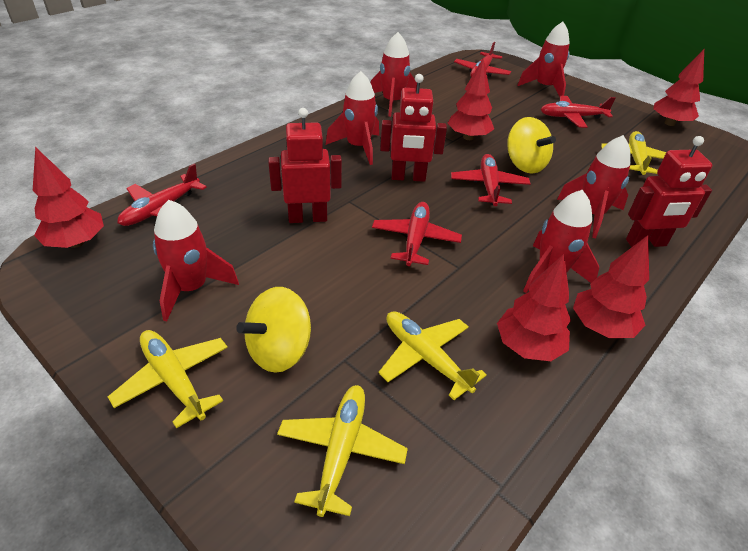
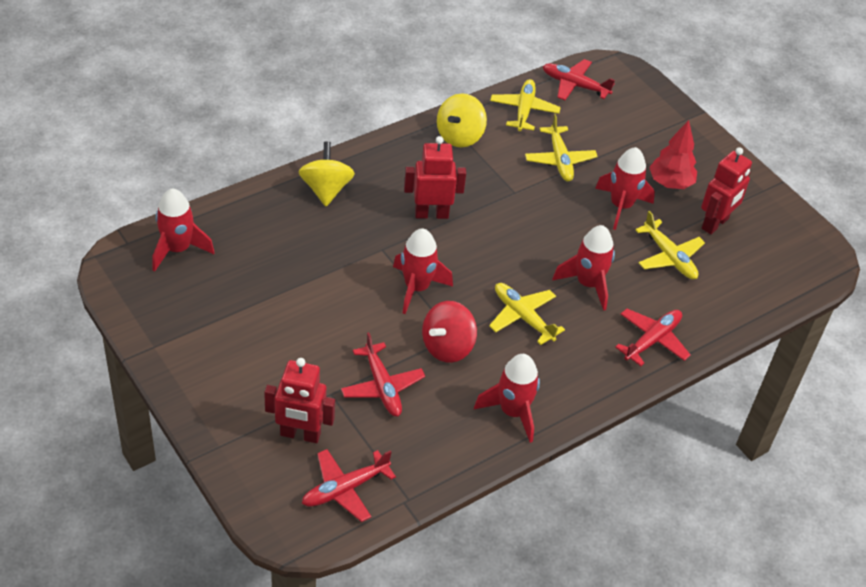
red plane: 5 -> 4
red rocket: 6 -> 5
red spinning top: 0 -> 1
red tree: 5 -> 1

